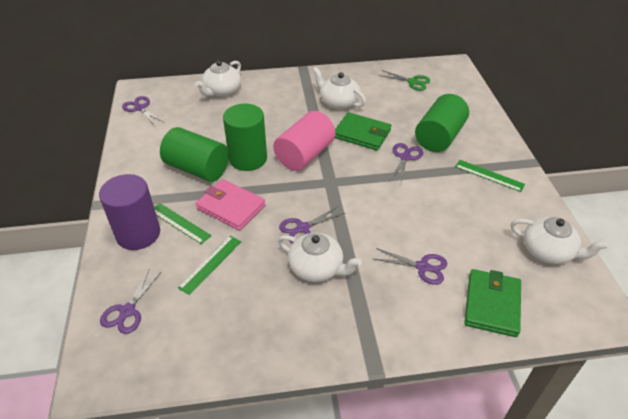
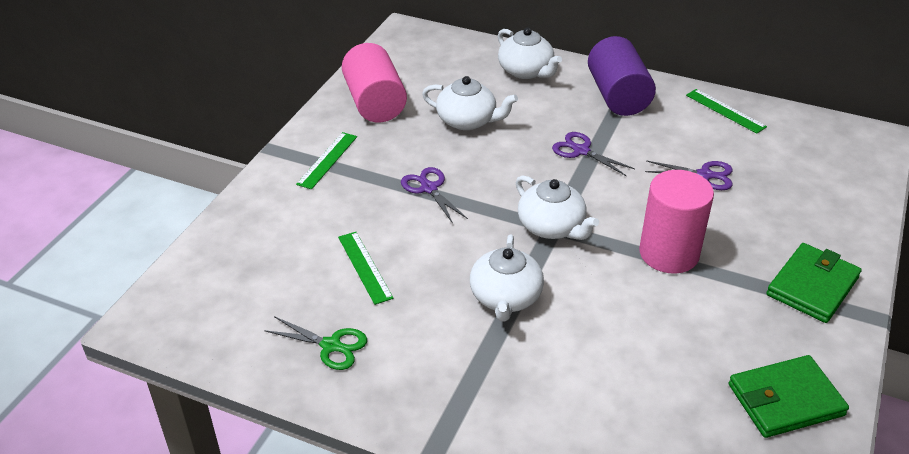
green cylinder: 3 -> 0
pink cylinder: 1 -> 2
pink wallet: 1 -> 0
purple scissors: 5 -> 3

